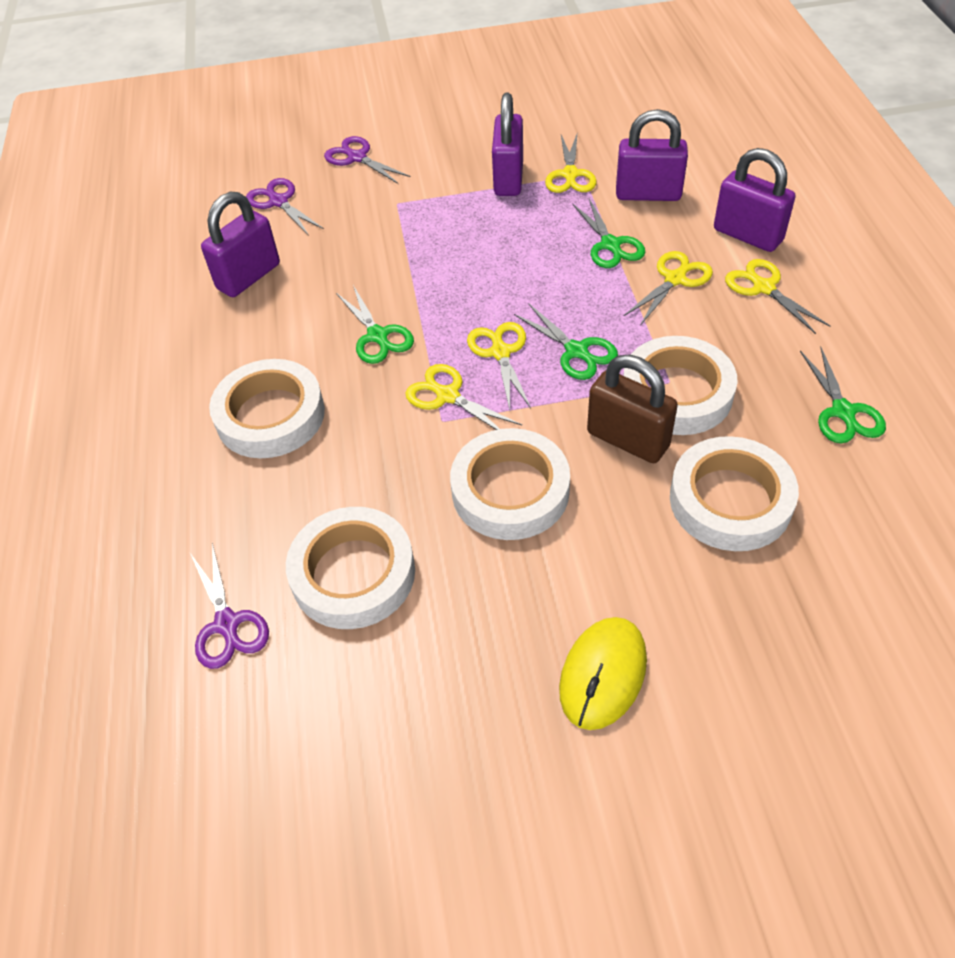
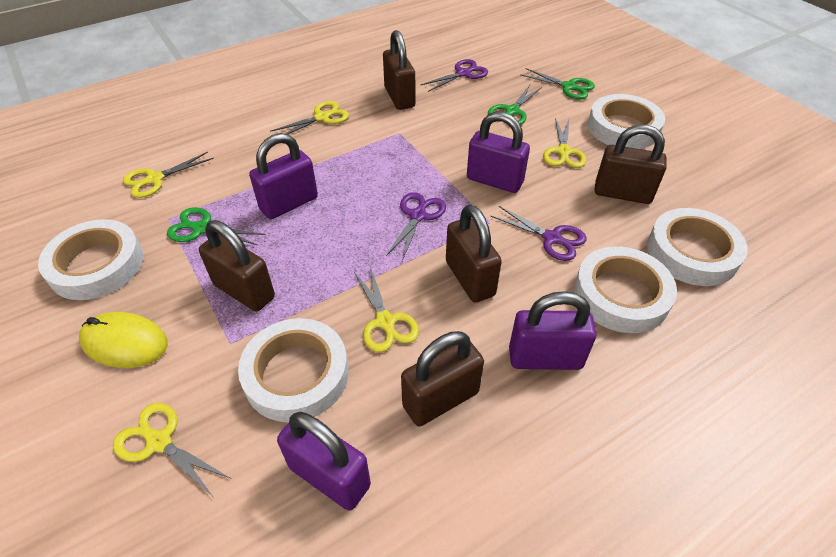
brown padlock: 1 -> 5
green scissors: 4 -> 3

